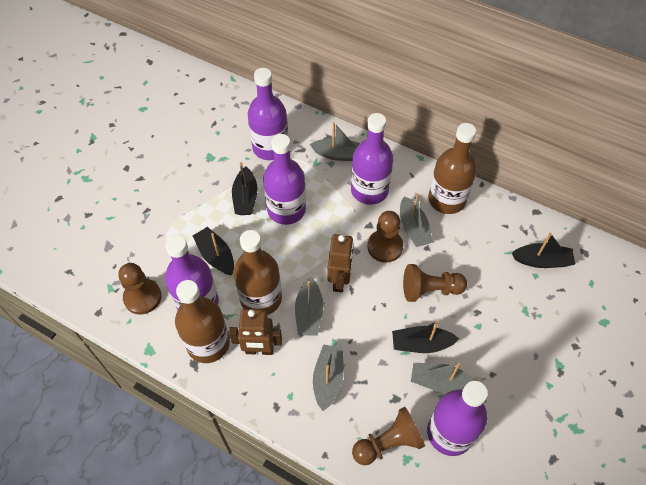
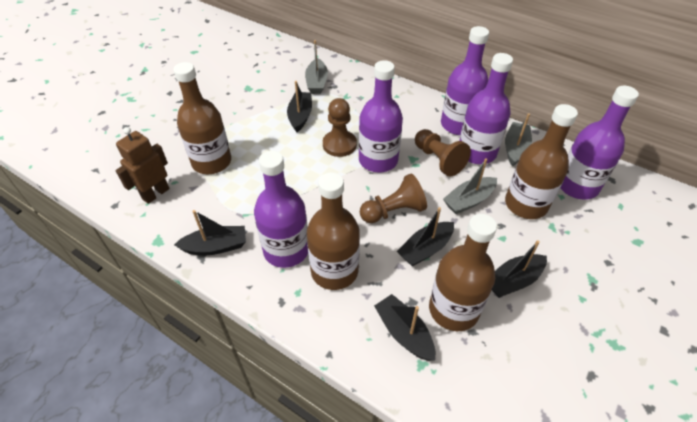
black boat: 4 -> 5
brown bottle: 3 -> 4
brown pawn: 4 -> 3
brown robot: 2 -> 1
grey boat: 5 -> 3

